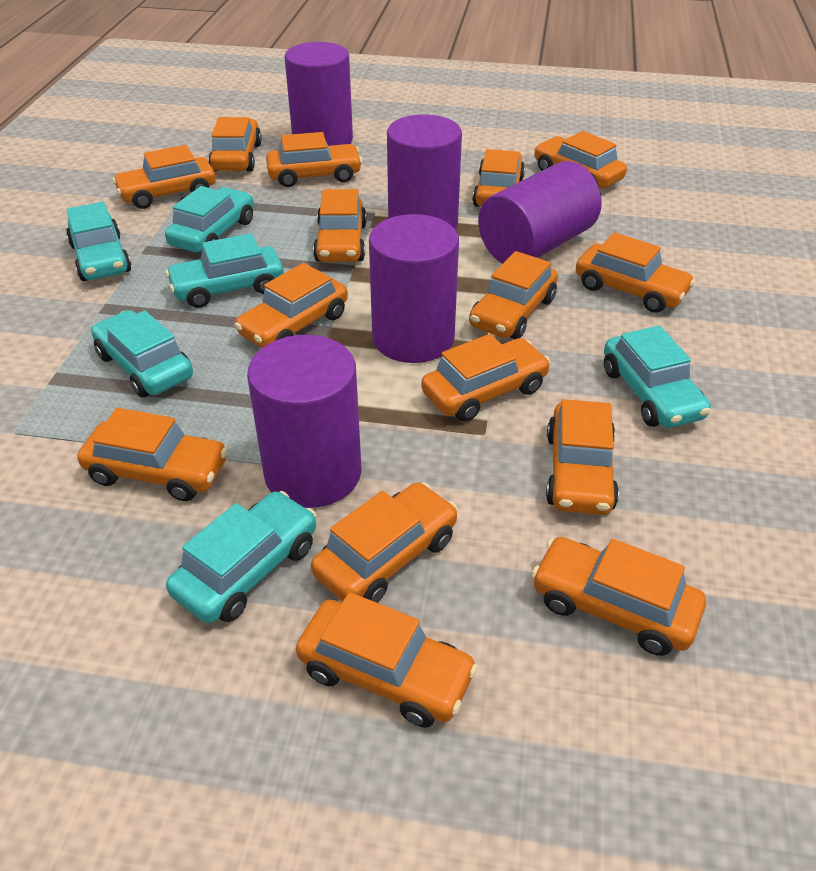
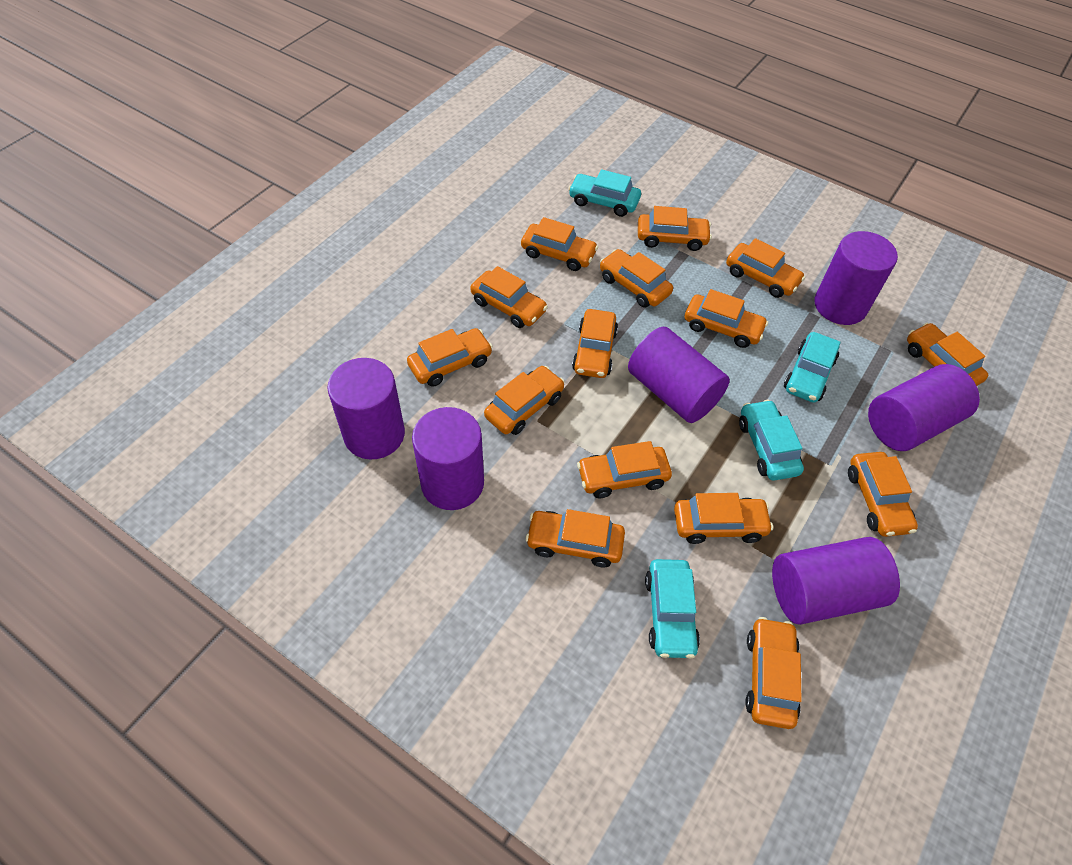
purple cylinder: 5 -> 6
turquoise car: 6 -> 4

